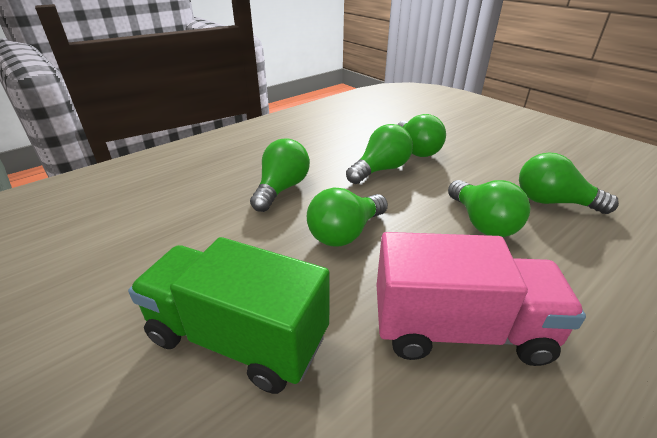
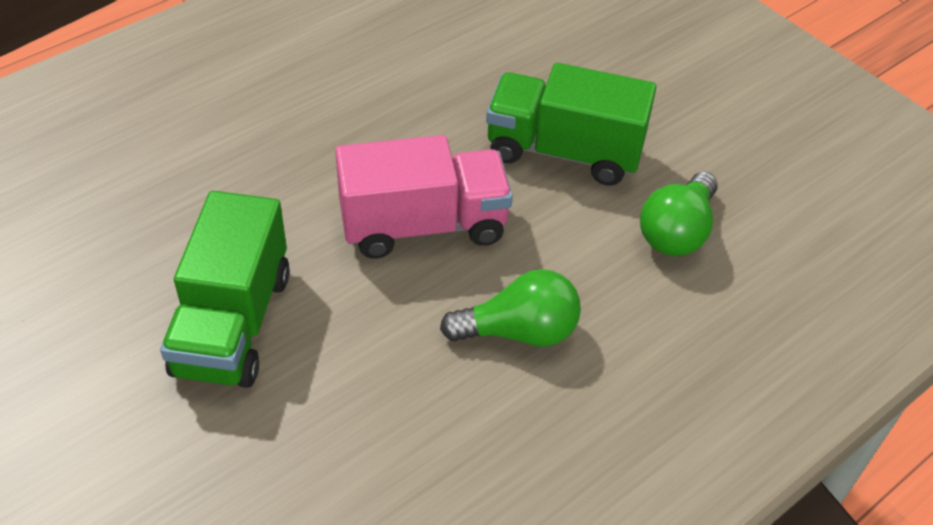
green light bulb: 6 -> 2
green truck: 1 -> 2

